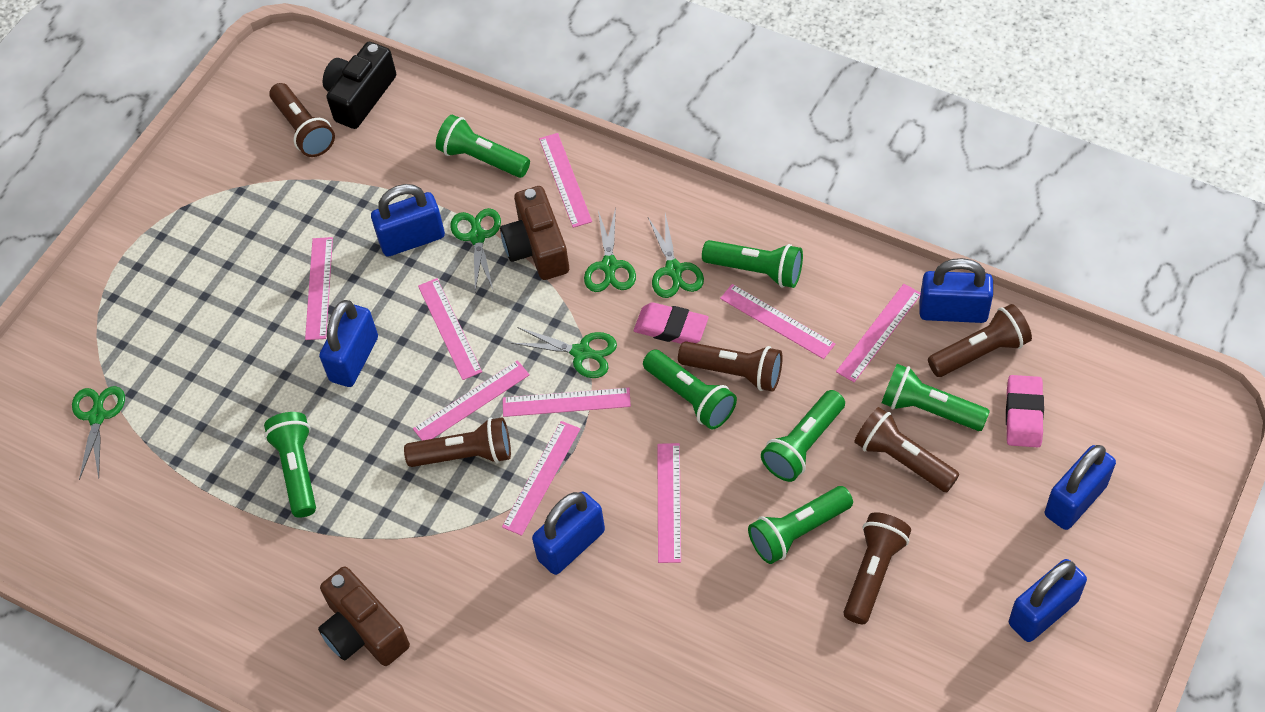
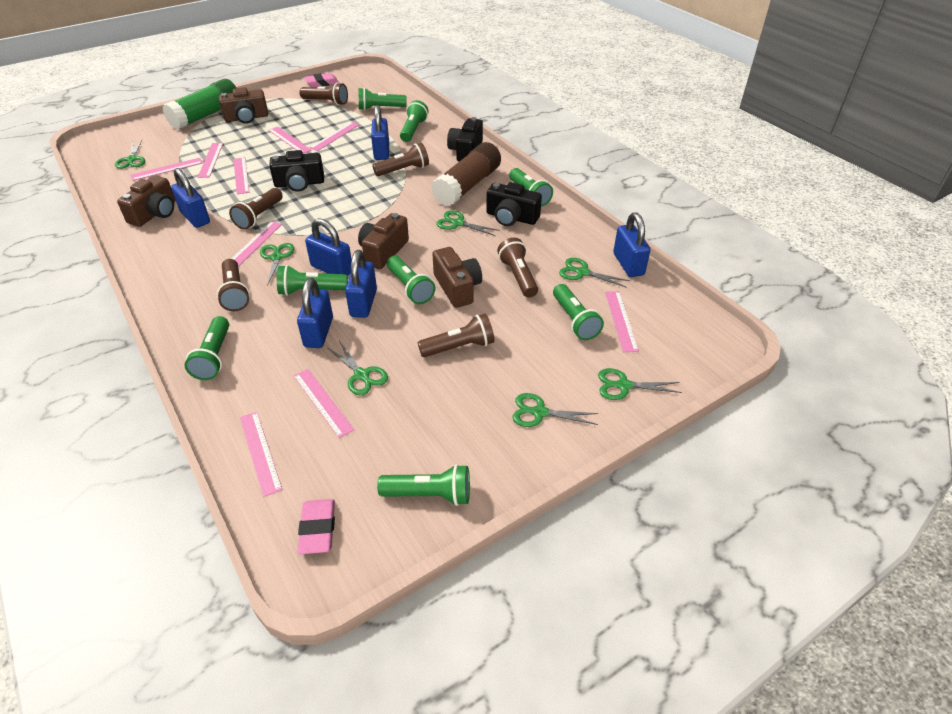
black camera: 1 -> 3
brown camera: 2 -> 4
brown glue stick: 0 -> 1
green flashlight: 7 -> 8
green glue stick: 0 -> 1
green scissors: 5 -> 7

